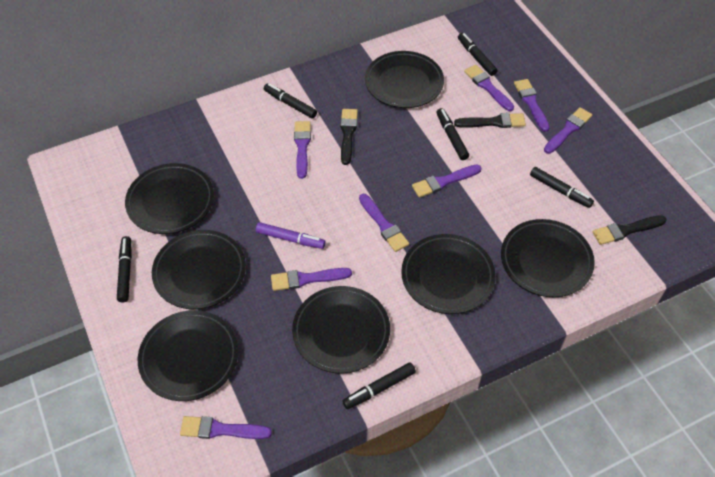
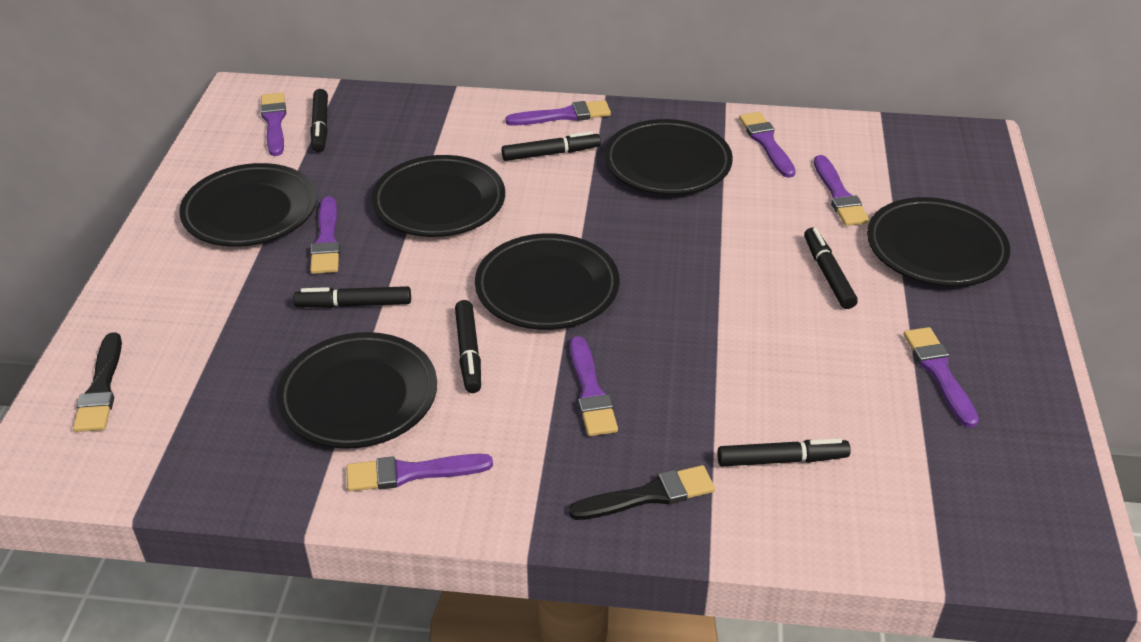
black brush: 3 -> 2
black plate: 7 -> 6
purple marker: 1 -> 0

